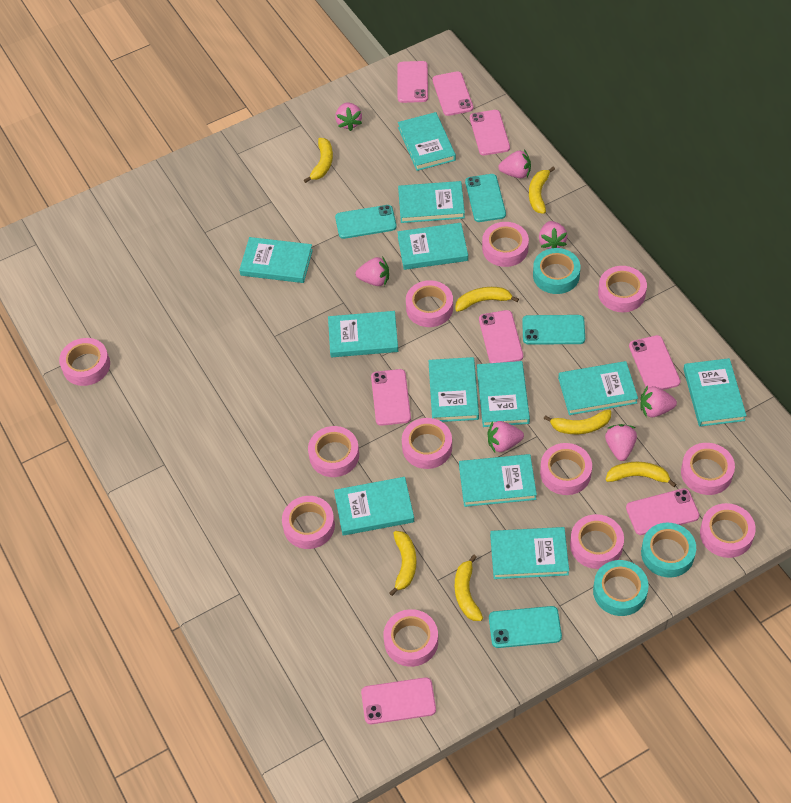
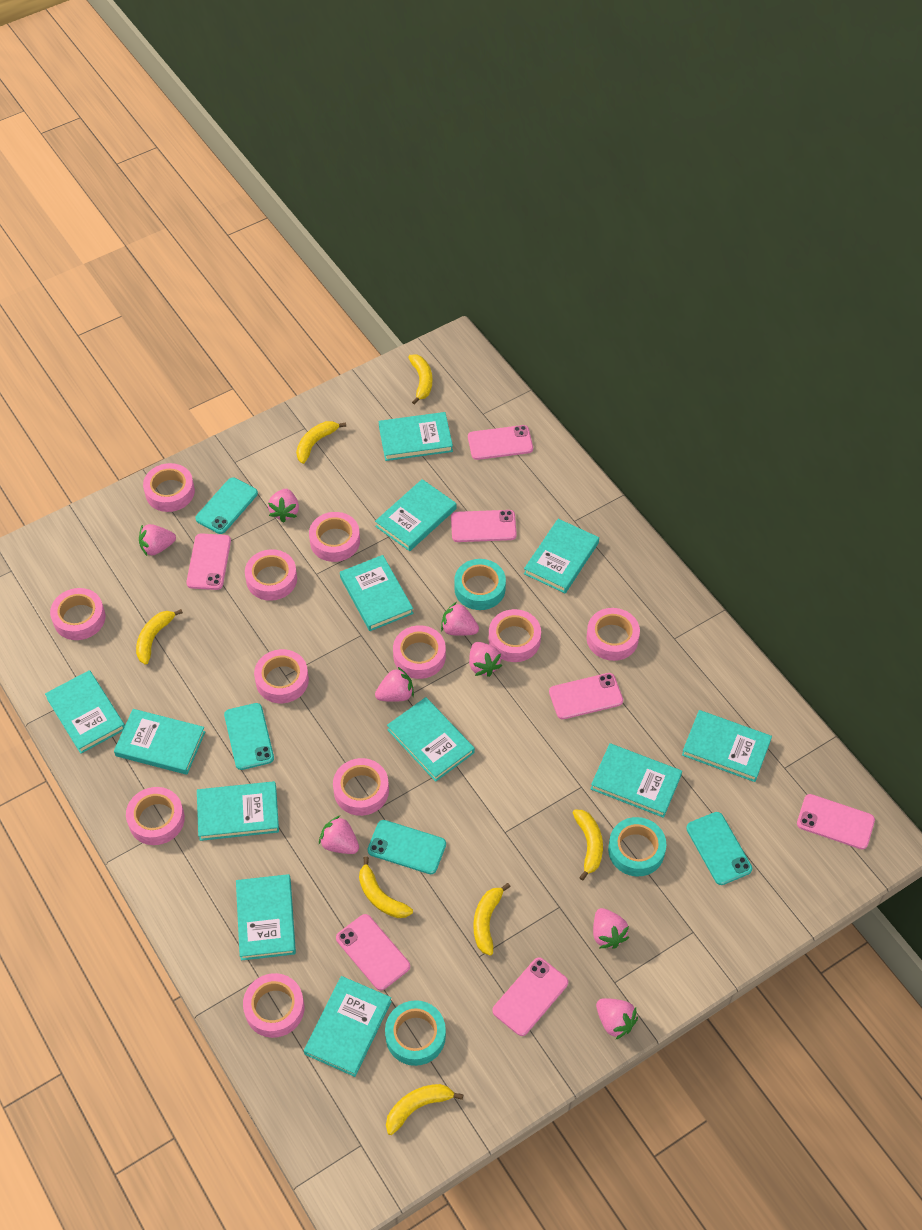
pink phone: 8 -> 7
pink strawberry: 7 -> 8
pink tape: 12 -> 11

